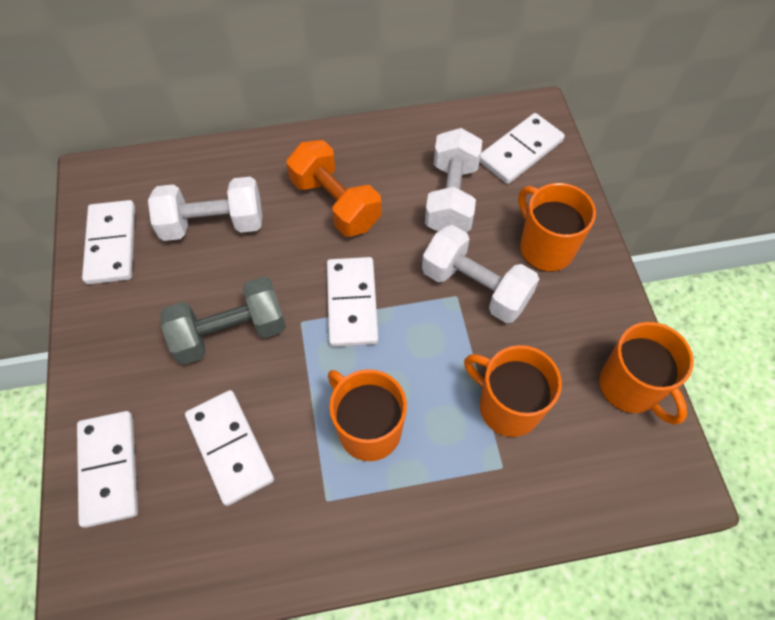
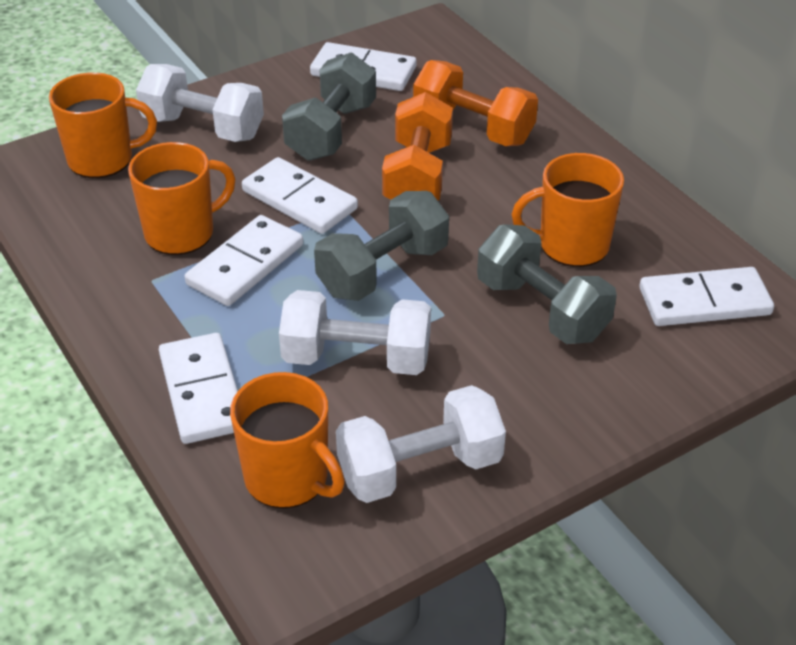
grey dumbbell: 1 -> 3
orange dumbbell: 1 -> 2

